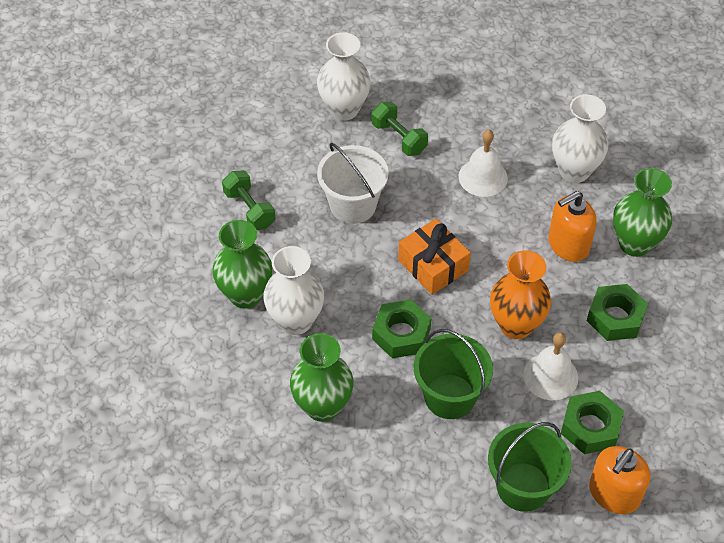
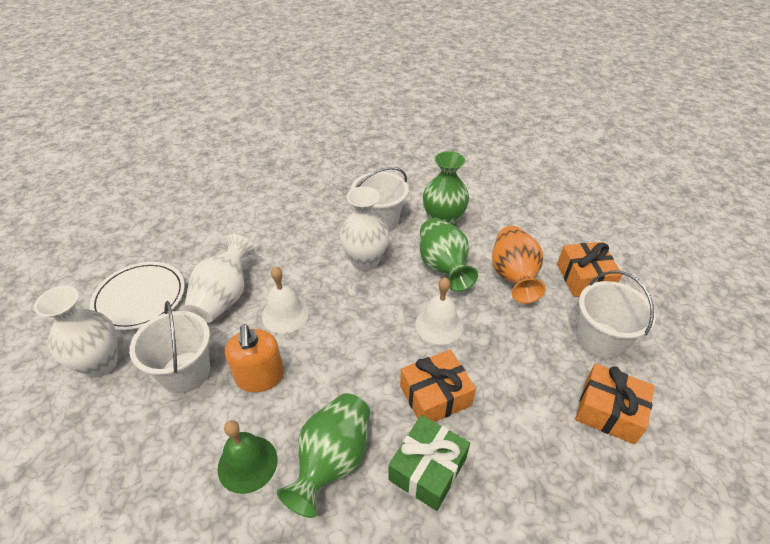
green bell: 0 -> 1
green bucket: 2 -> 0
green dumbbell: 2 -> 0
green gift: 0 -> 1
green nut: 3 -> 0
orange gift: 1 -> 3
orange soap dispenser: 2 -> 1
white bucket: 1 -> 3
white plate: 0 -> 1

